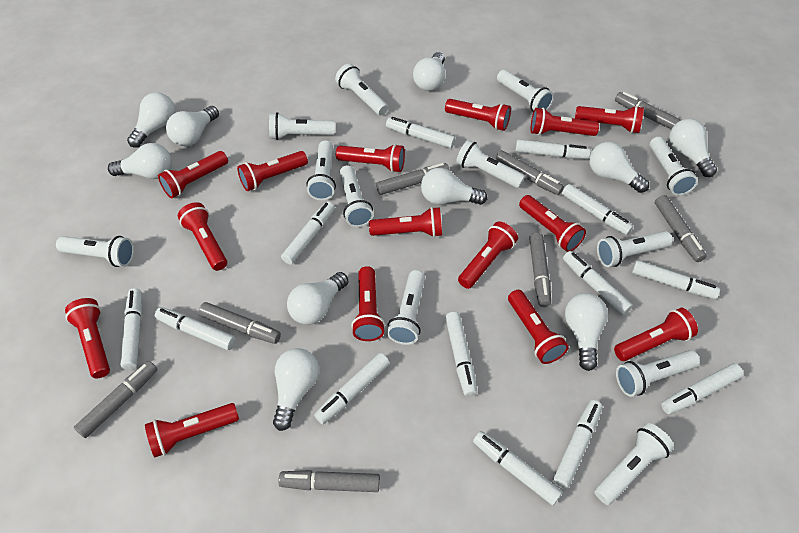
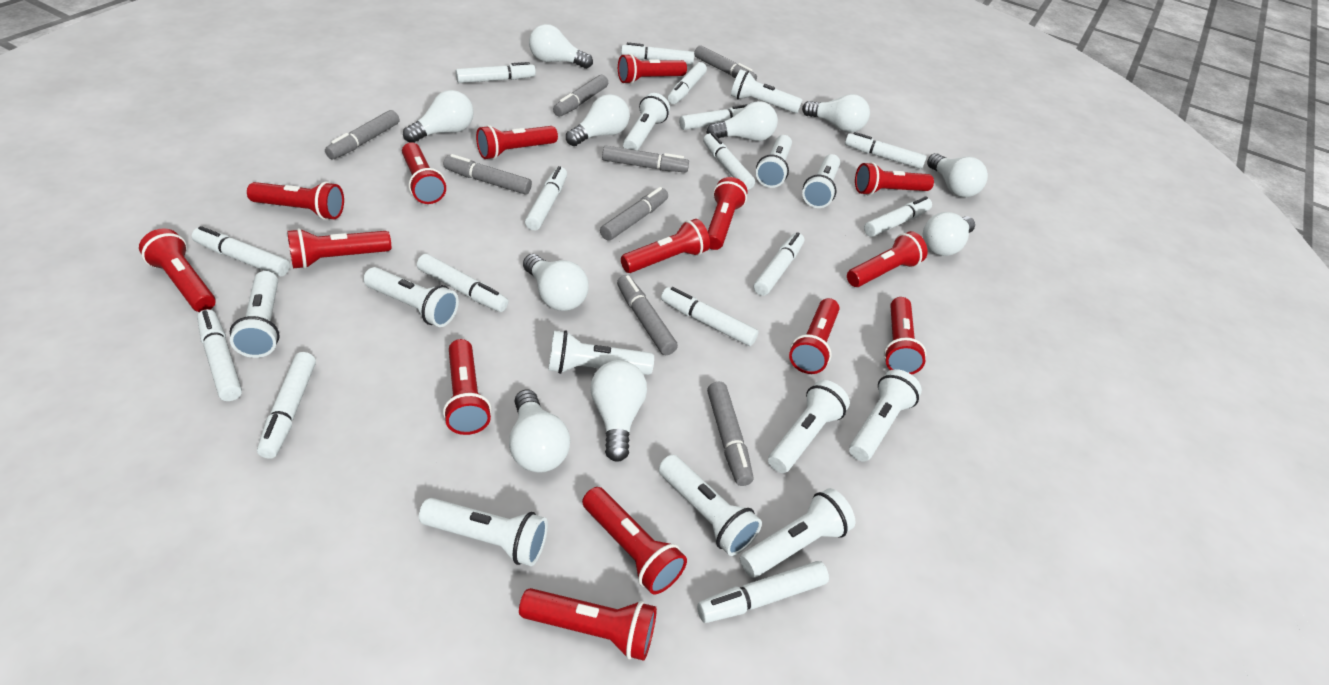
white marker: 13 -> 15

